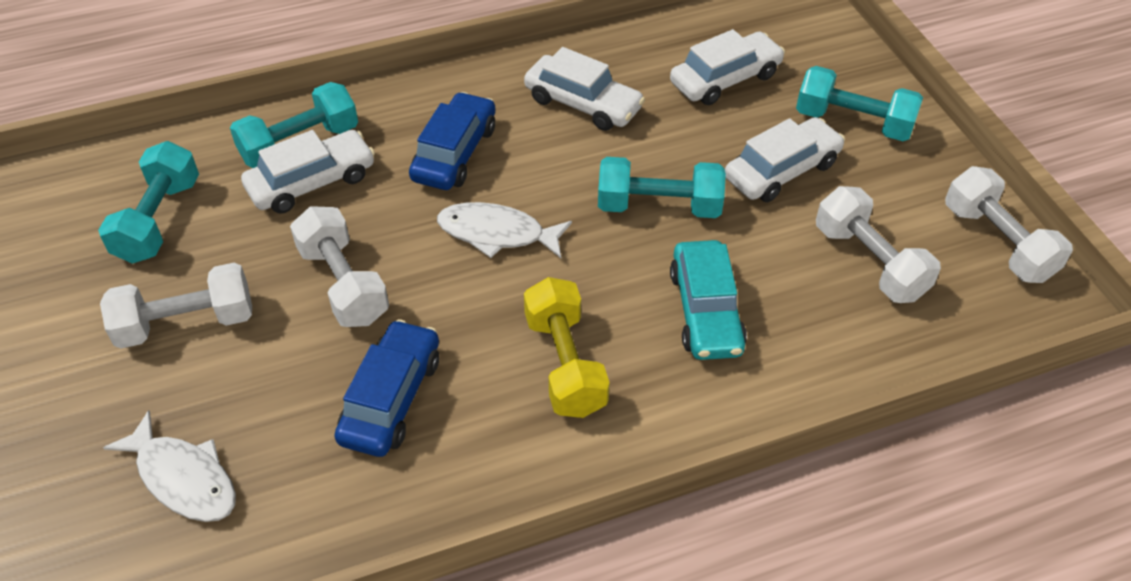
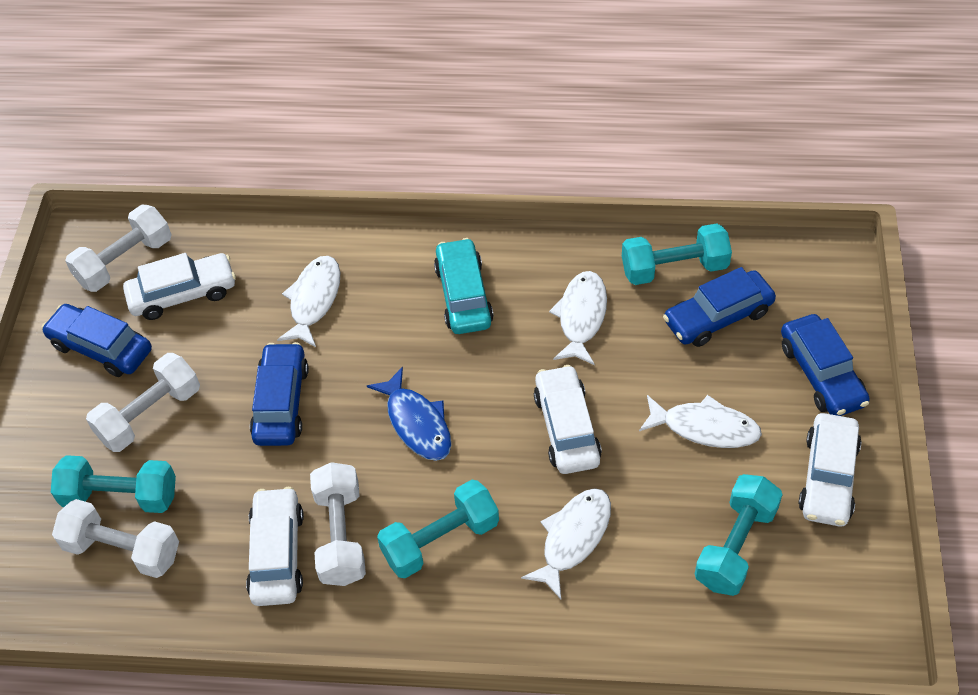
blue car: 2 -> 4
blue fish: 0 -> 1
white fish: 2 -> 4
yellow dumbbell: 1 -> 0

